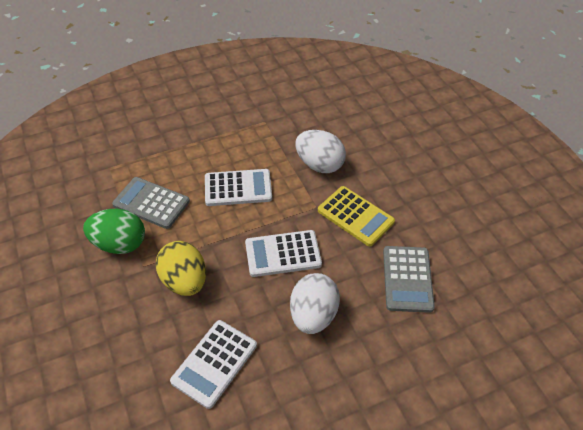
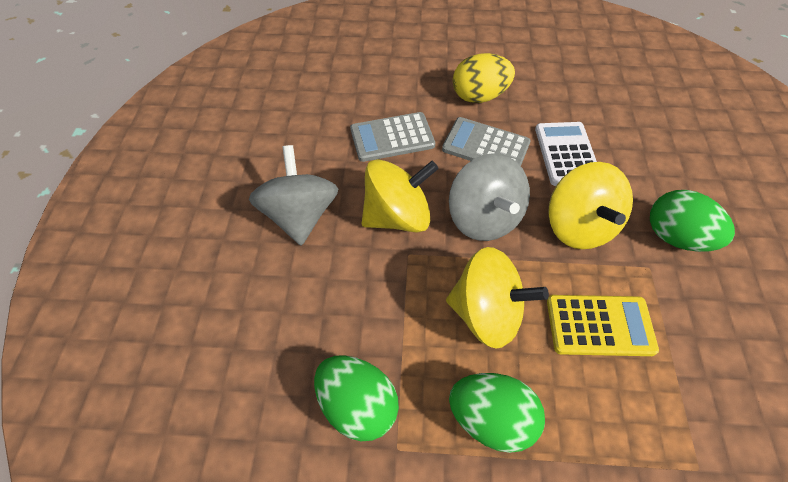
green egg: 1 -> 3
grey spinning top: 0 -> 2
white calculator: 3 -> 1
white egg: 2 -> 0
yellow spinning top: 0 -> 3

